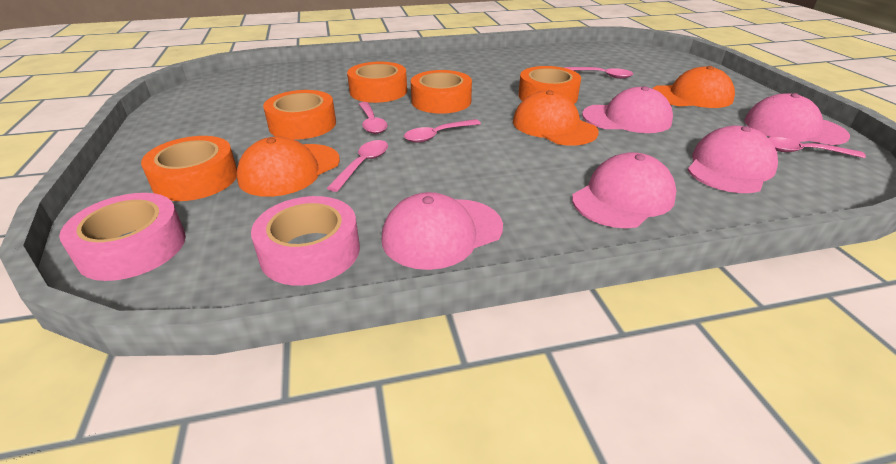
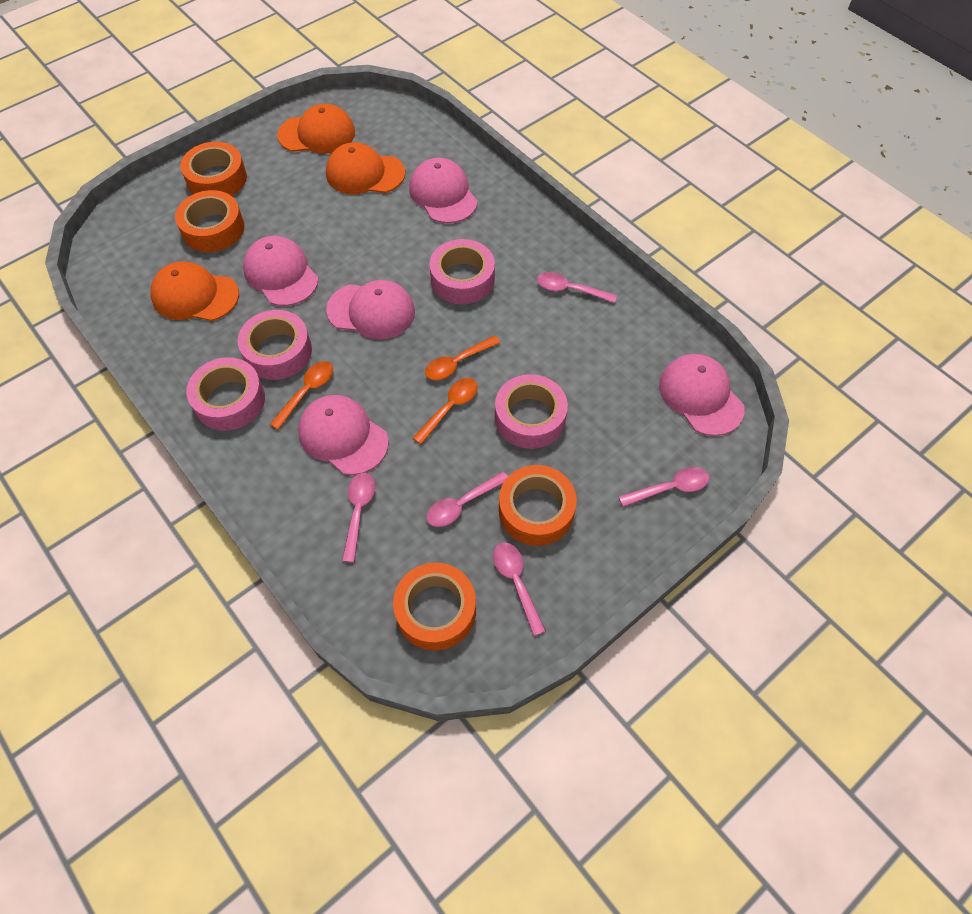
orange spoon: 0 -> 3
orange tape: 5 -> 4
pink tape: 2 -> 4

